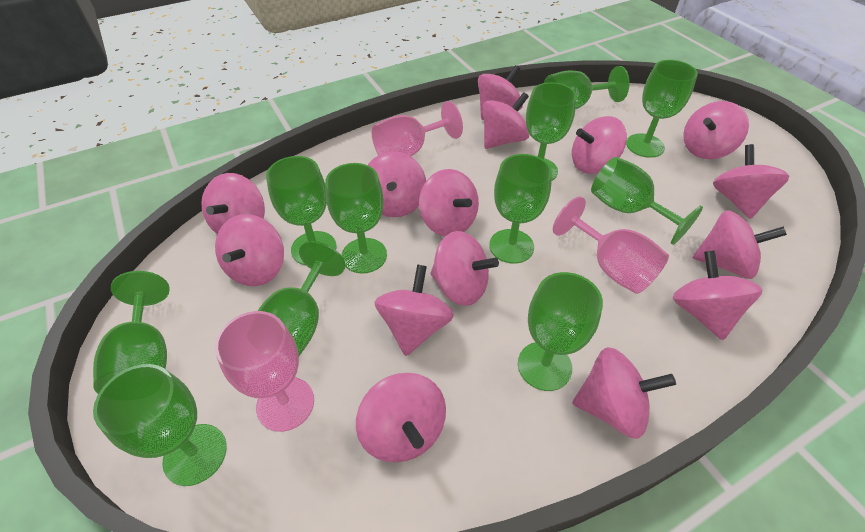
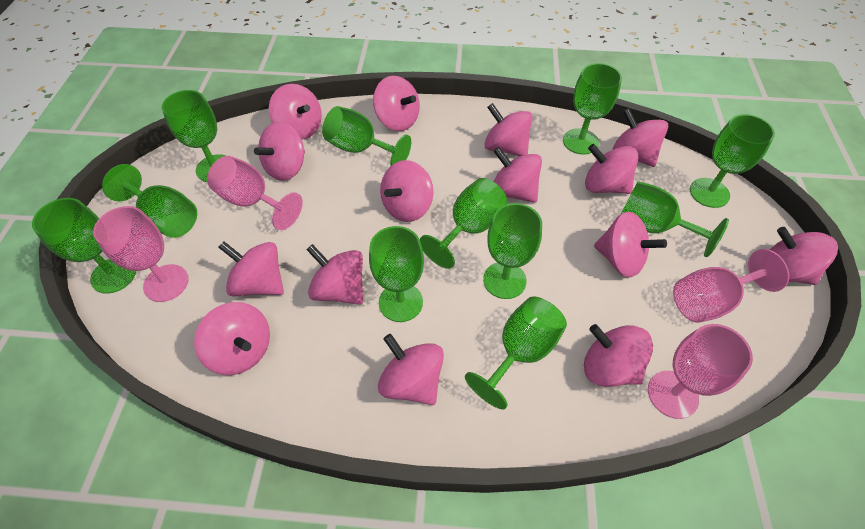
pink goblet: 3 -> 4

